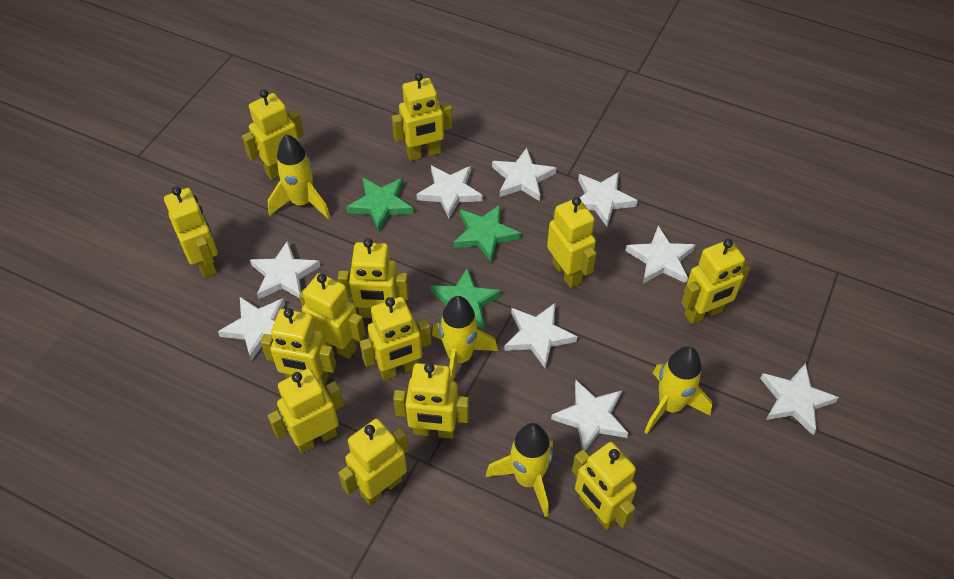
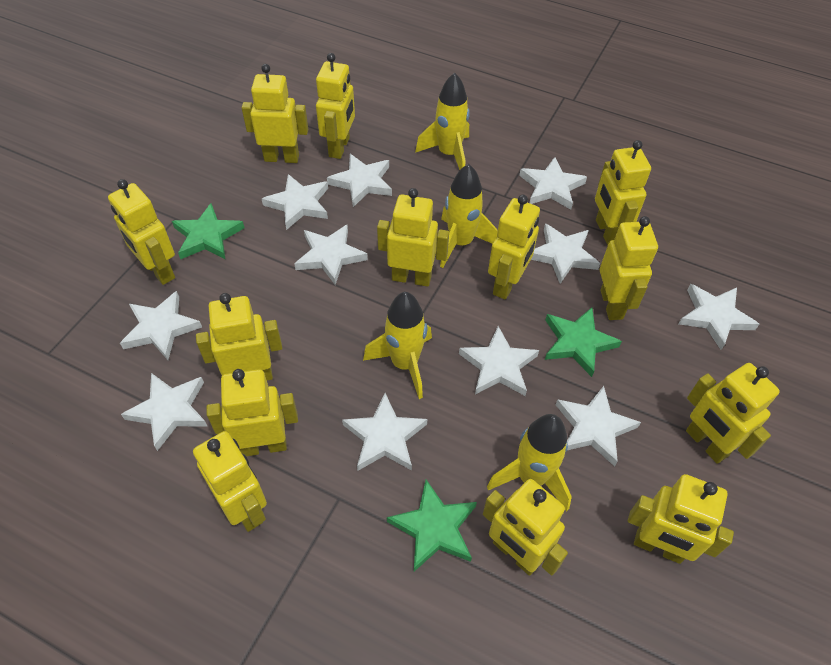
white star: 9 -> 11

